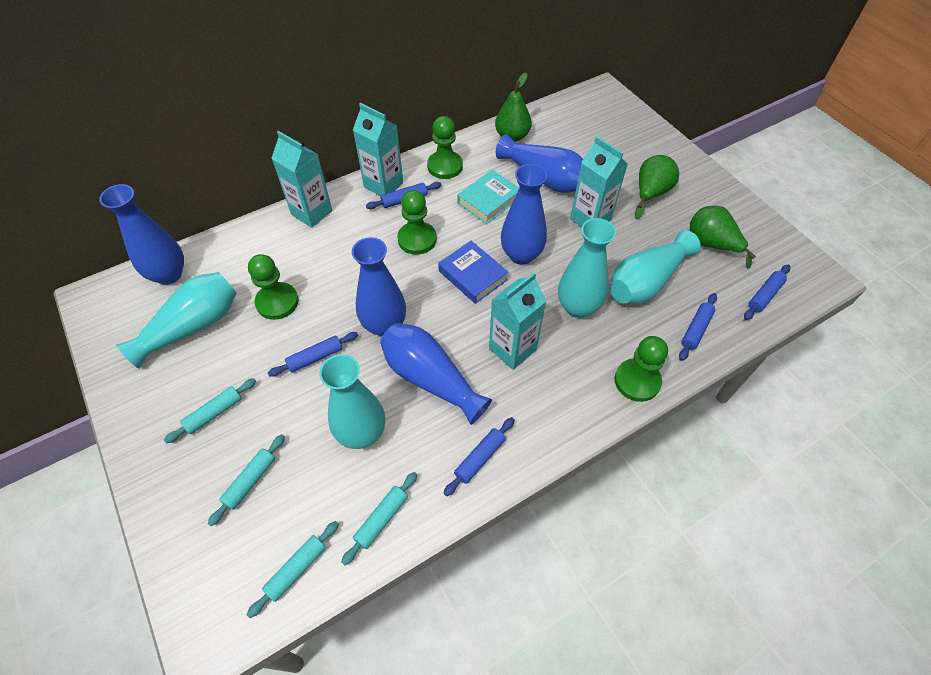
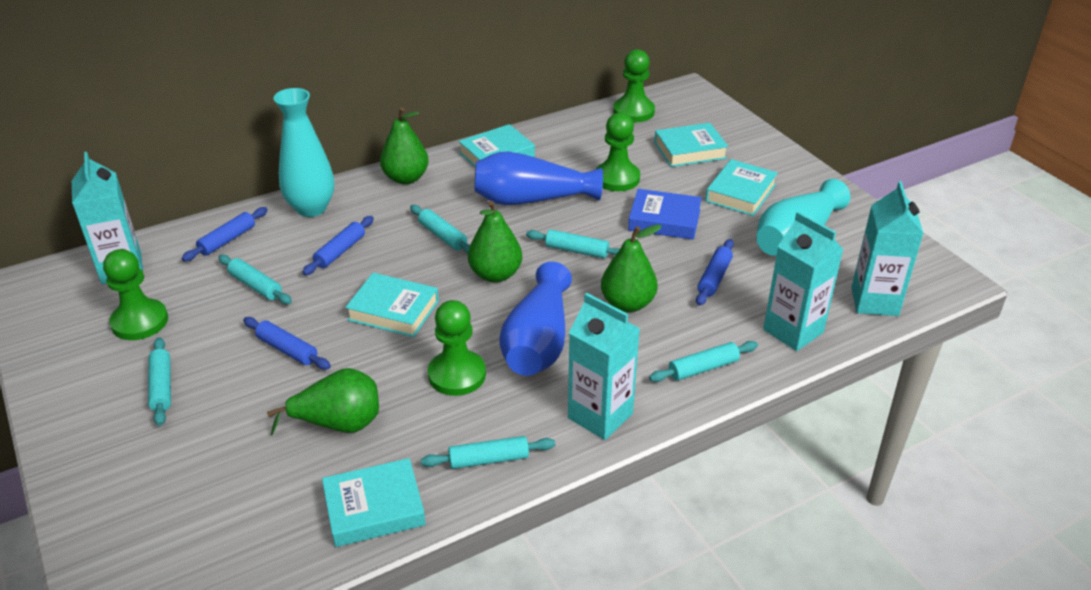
blue rolling pin: 5 -> 4
blue vase: 5 -> 2
green pear: 3 -> 4
turquoise book: 1 -> 5
turquoise rolling pin: 4 -> 6
turquoise vase: 4 -> 2

